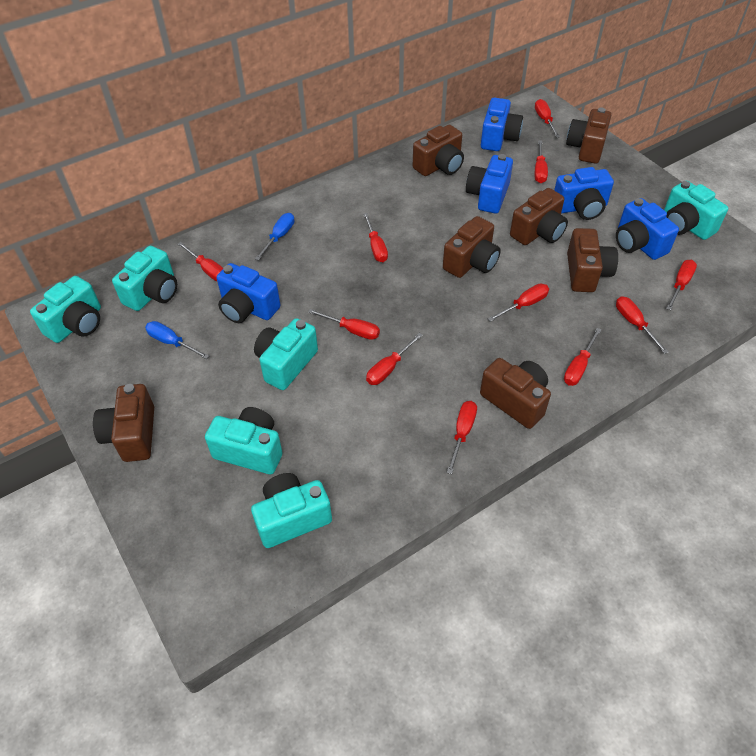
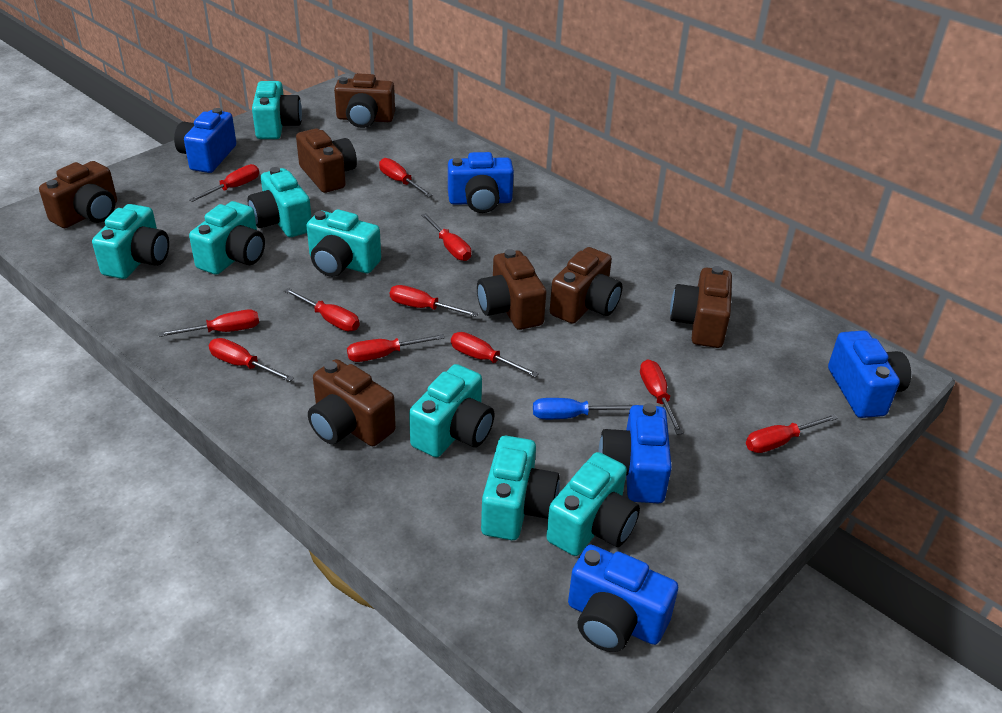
blue screwdriver: 2 -> 1
turquoise camera: 6 -> 8

